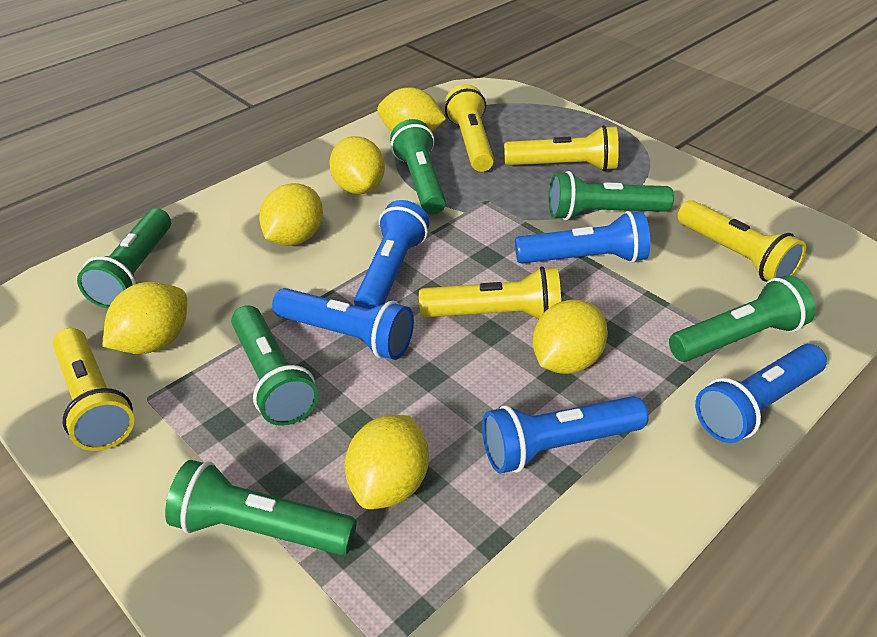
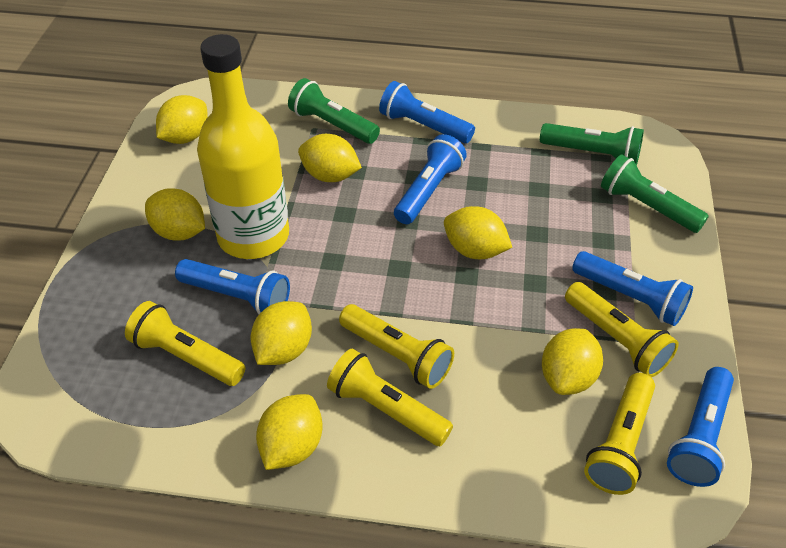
green flashlight: 6 -> 3
yellow bottle: 0 -> 1
yellow lemon: 6 -> 7

